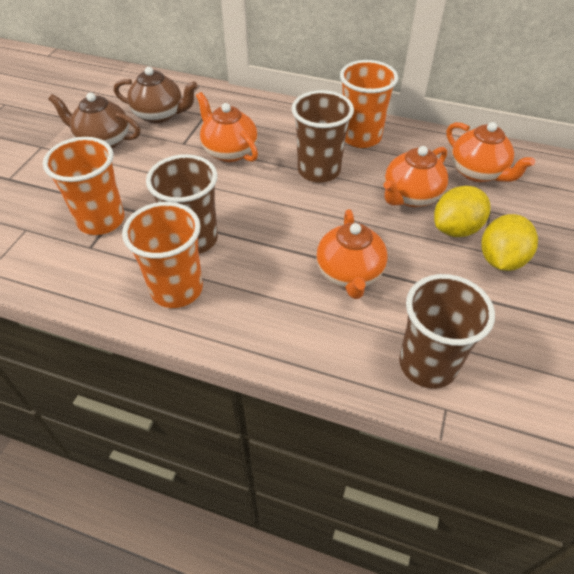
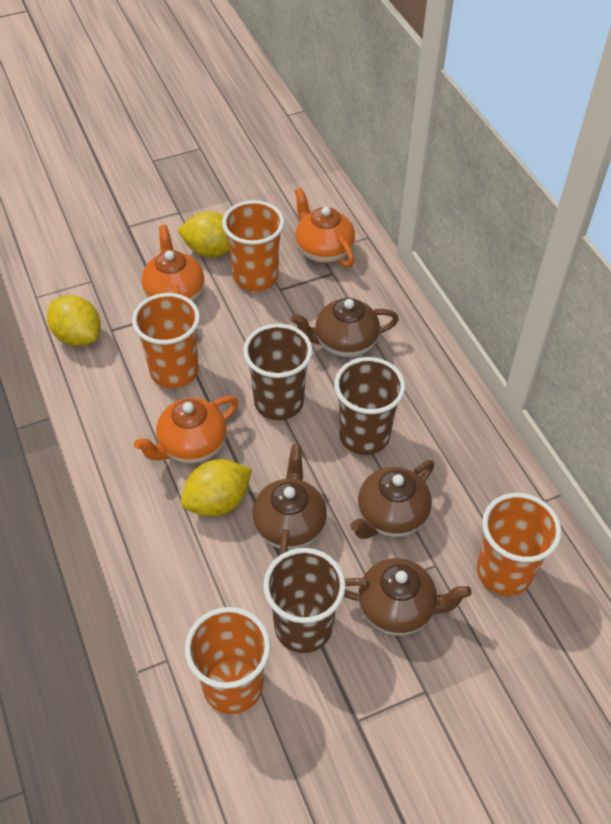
brown teapot: 2 -> 4
orange cup: 3 -> 4
orange teapot: 4 -> 3
yellow lemon: 2 -> 3

